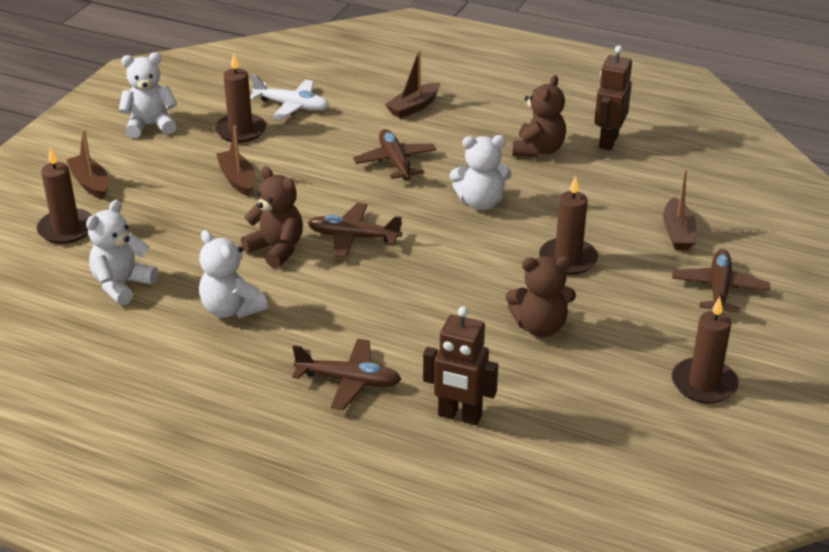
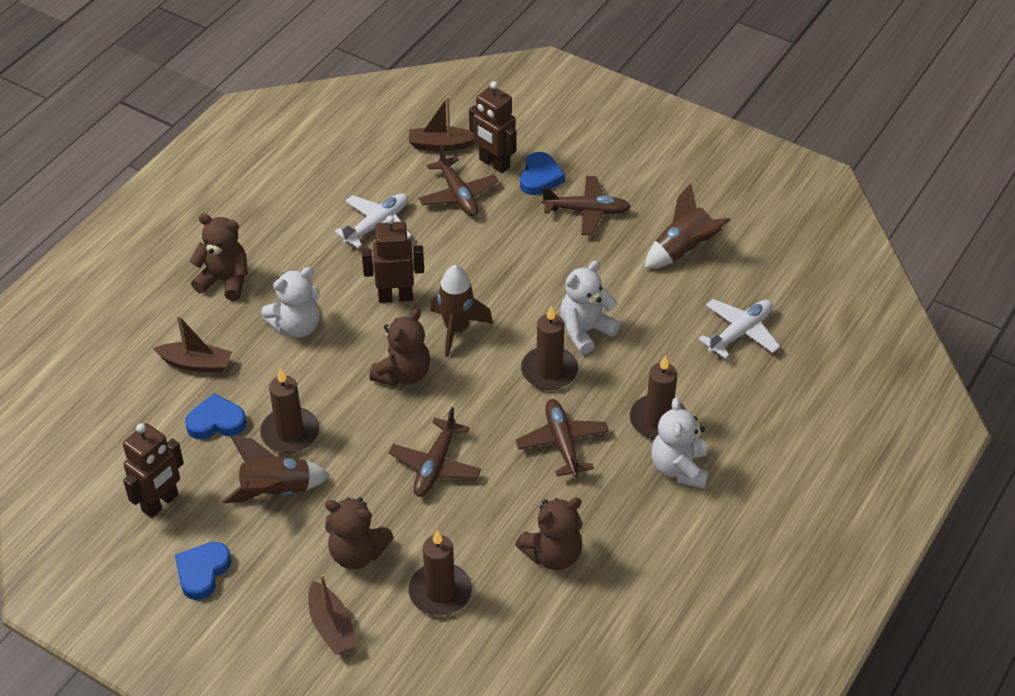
blue heart: 0 -> 3
brown boat: 4 -> 3
brown robot: 2 -> 3
brown rocket: 0 -> 3
brown teddy bear: 3 -> 4
white plane: 1 -> 2
white teddy bear: 4 -> 3

